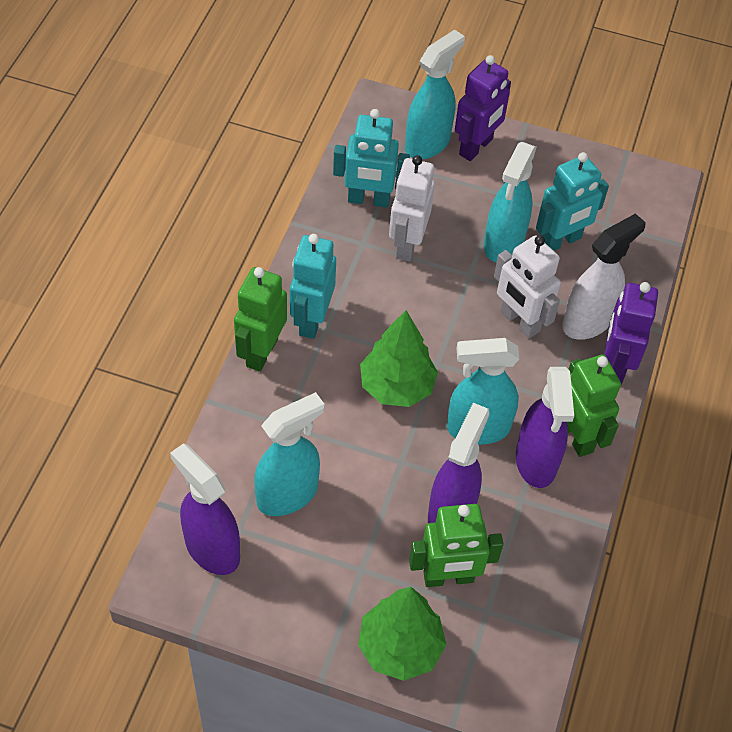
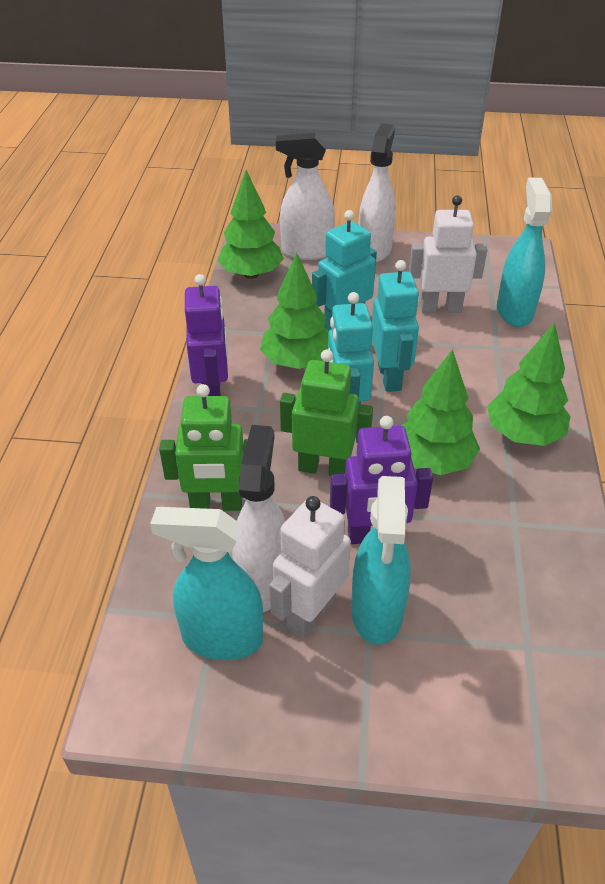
green robot: 3 -> 2
green tree: 2 -> 4
purple spray bottle: 3 -> 0
turquoise spray bottle: 4 -> 3
white spray bottle: 1 -> 3

